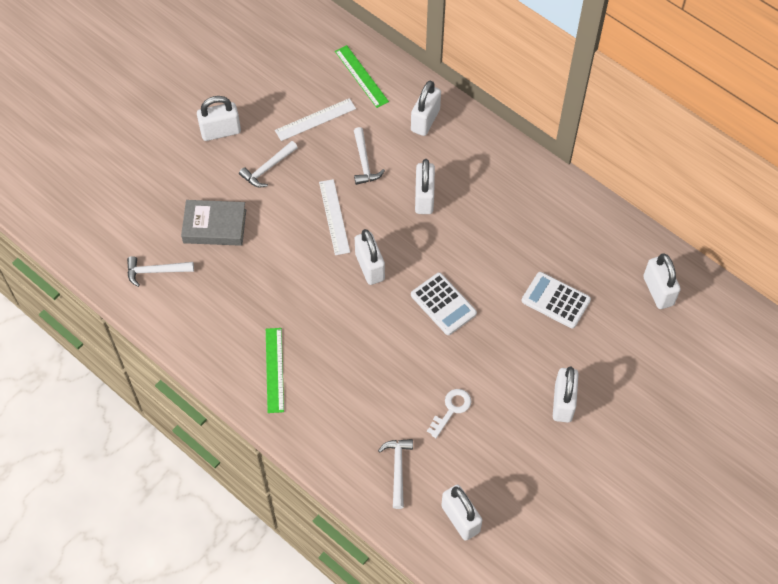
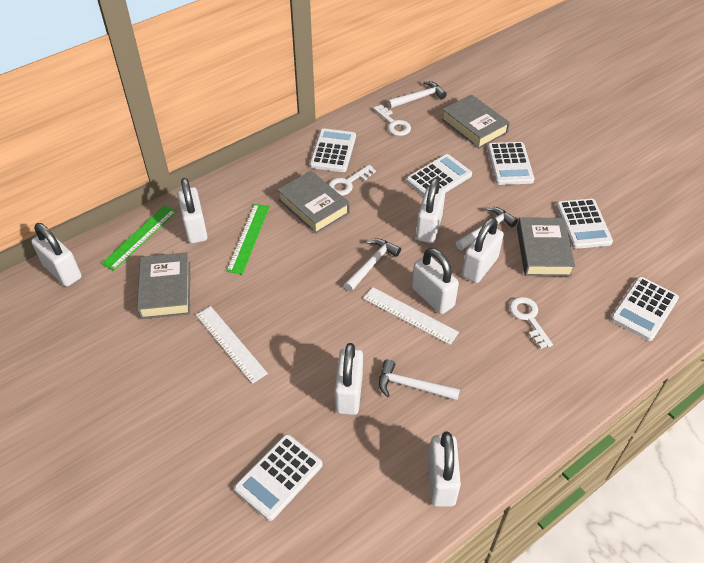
grey book: 1 -> 4
white calculator: 2 -> 6
white key: 1 -> 3

